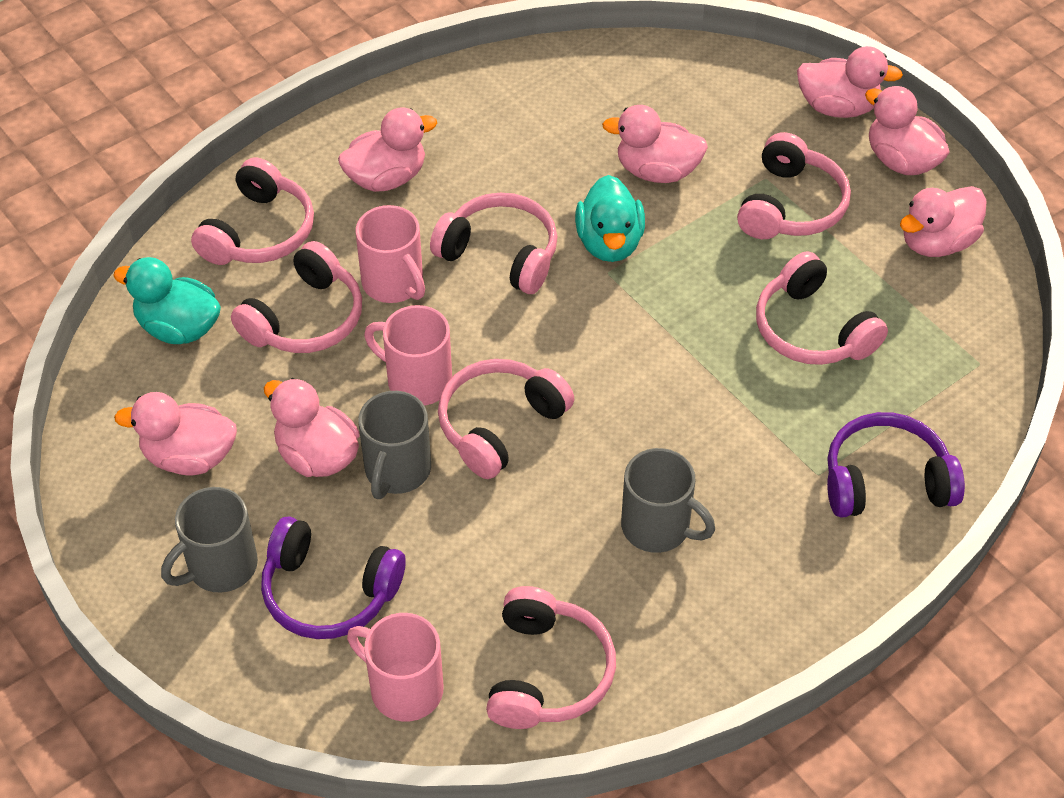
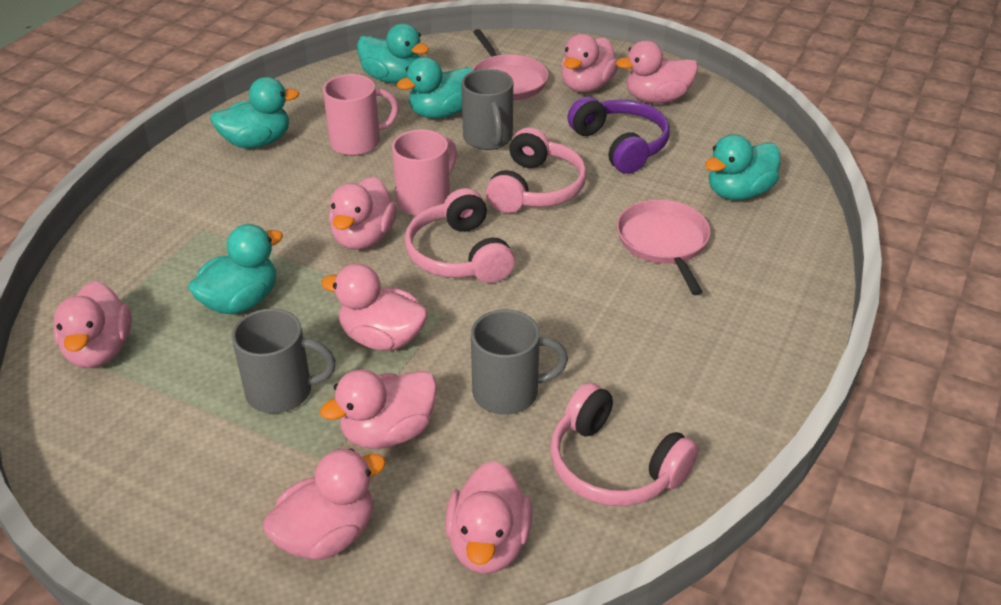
pink duck: 7 -> 8
pink headphones: 7 -> 3
pink mug: 3 -> 2
pink pan: 0 -> 2
purple headphones: 2 -> 1
turquoise duck: 2 -> 5

